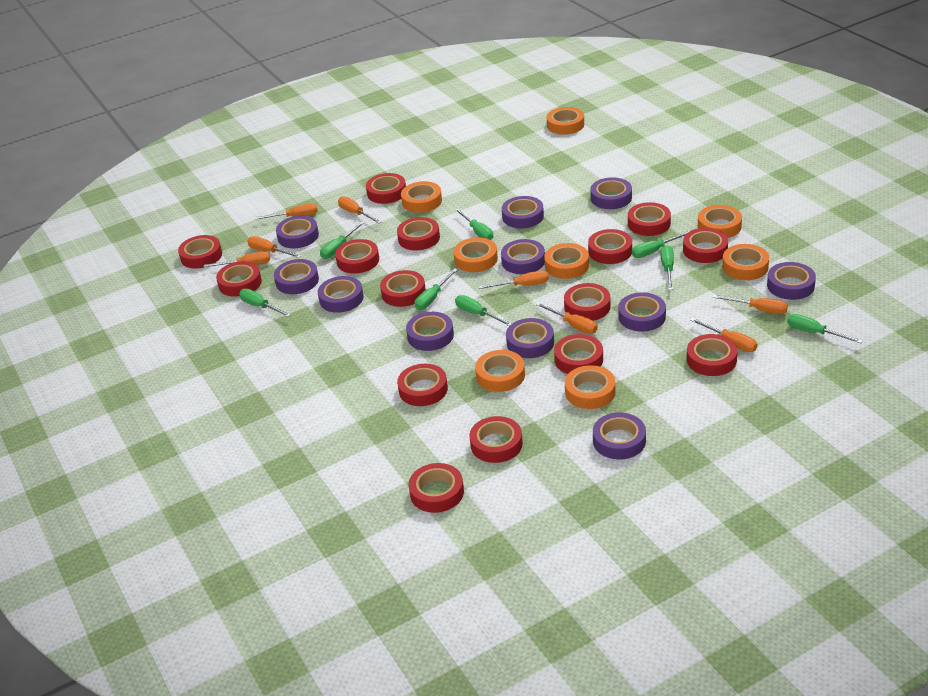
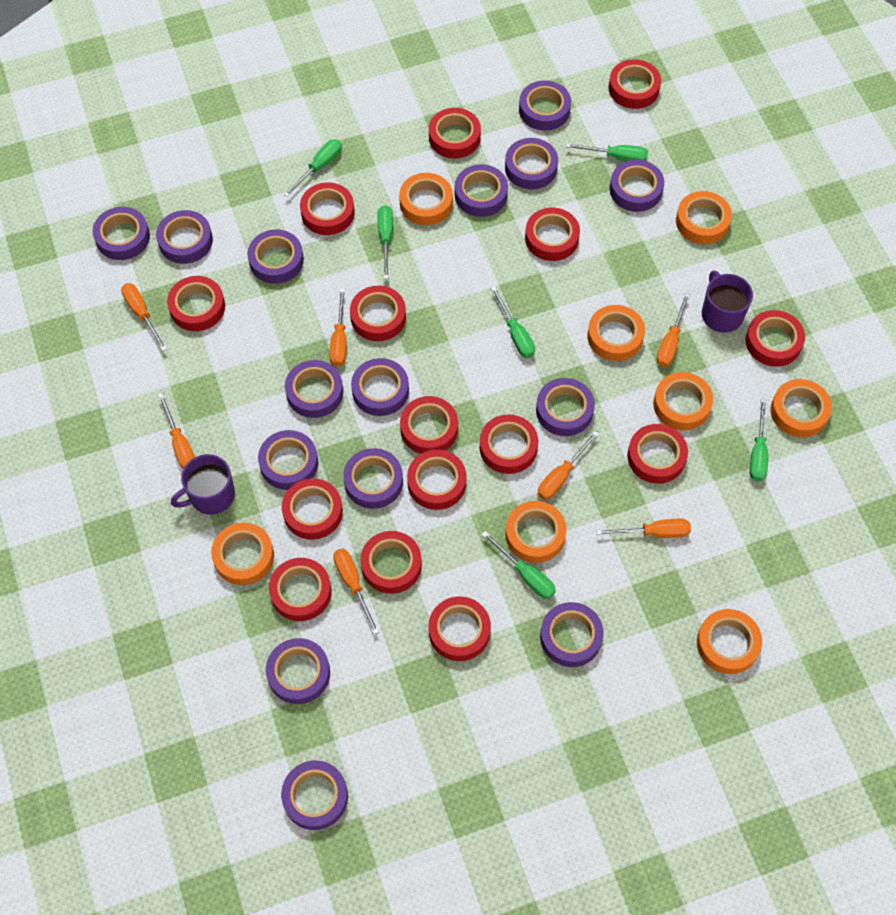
green screwdriver: 8 -> 6
orange screwdriver: 8 -> 7
purple mug: 0 -> 2
purple tape: 11 -> 15

